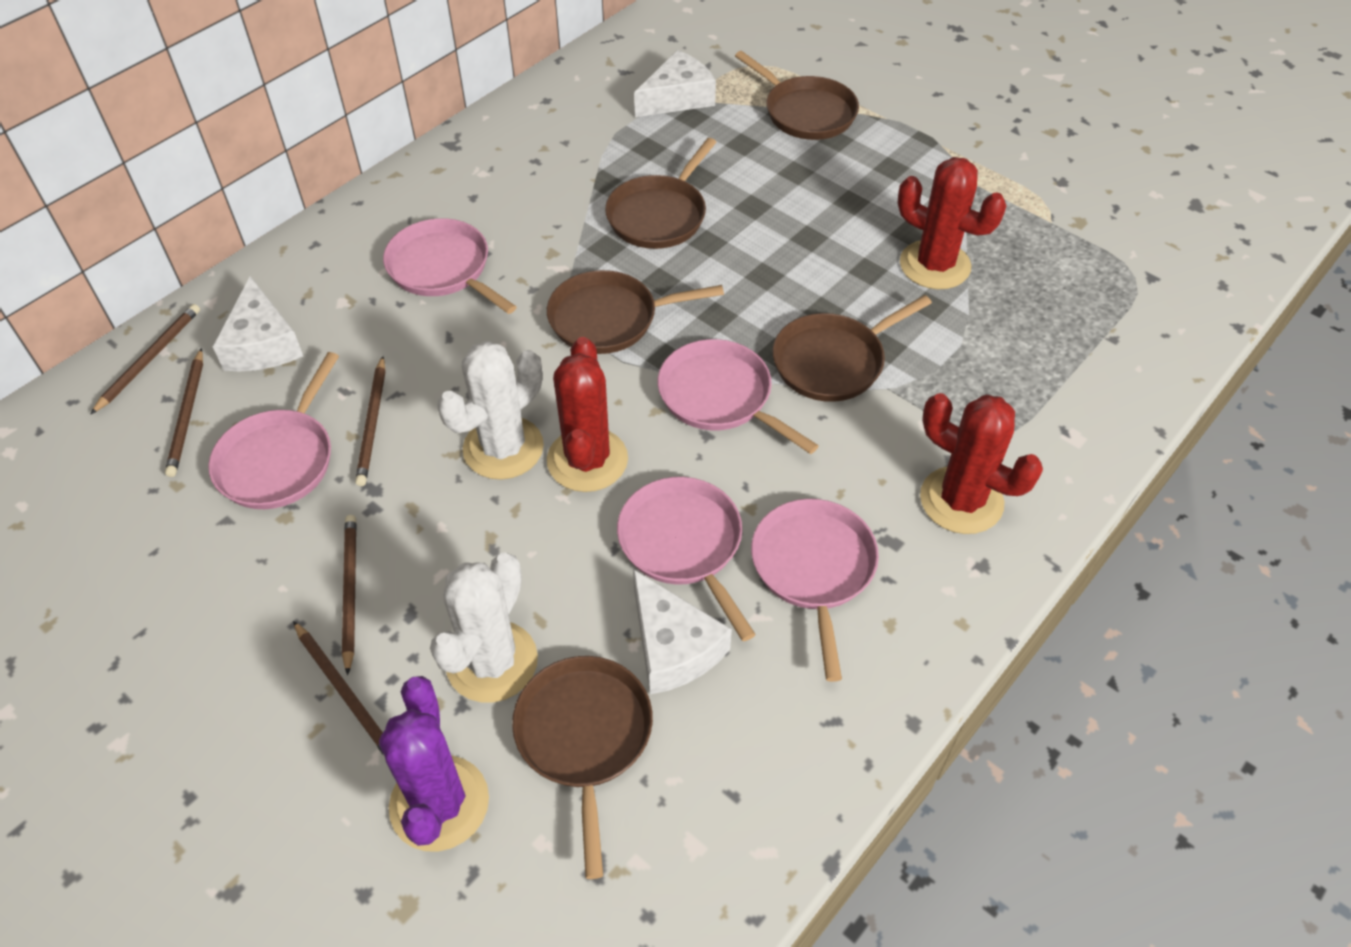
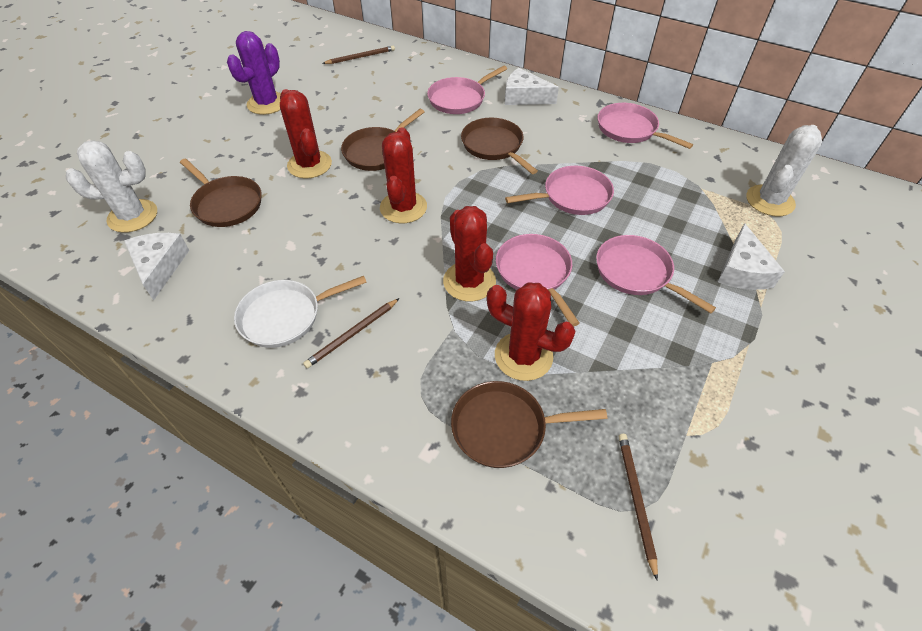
brown pan: 5 -> 4
brown pencil: 5 -> 3
red cactus: 3 -> 4
white pan: 0 -> 1

